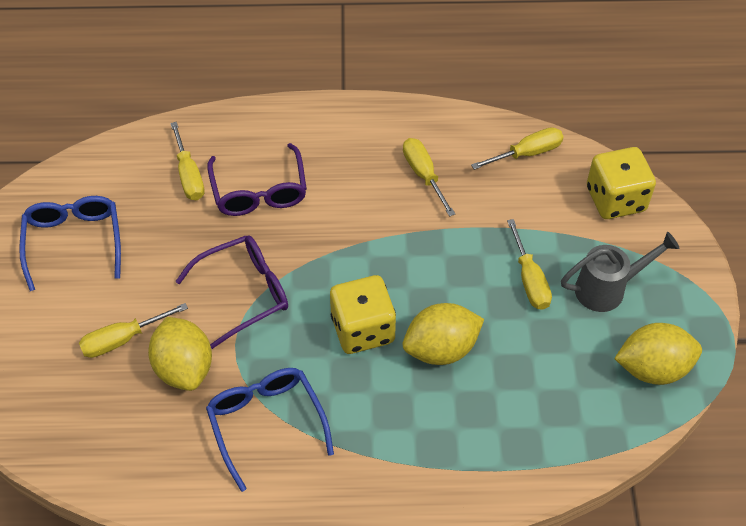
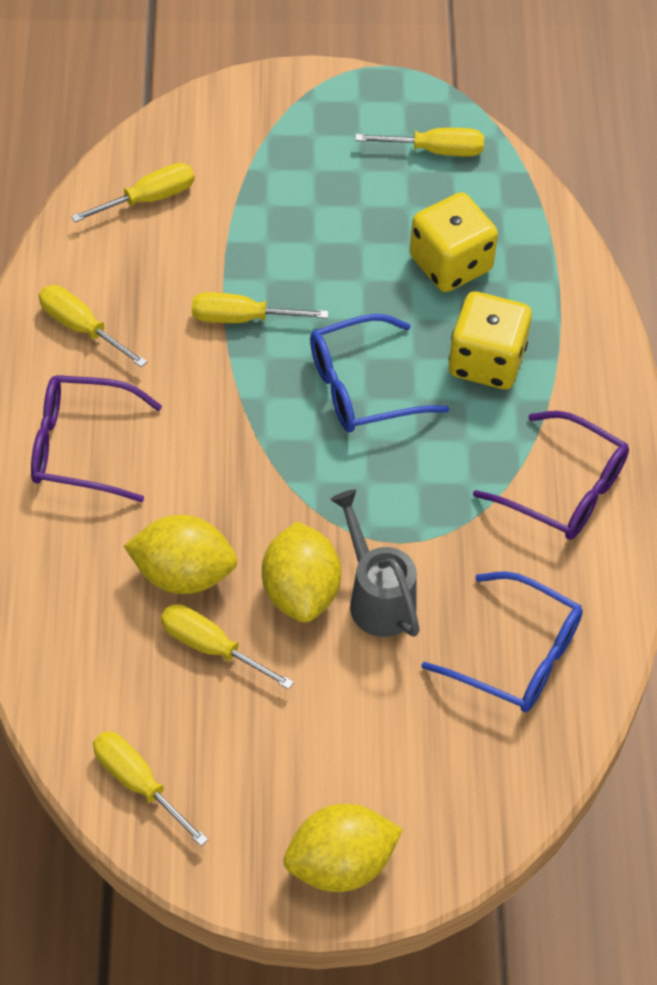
yellow screwdriver: 5 -> 6

